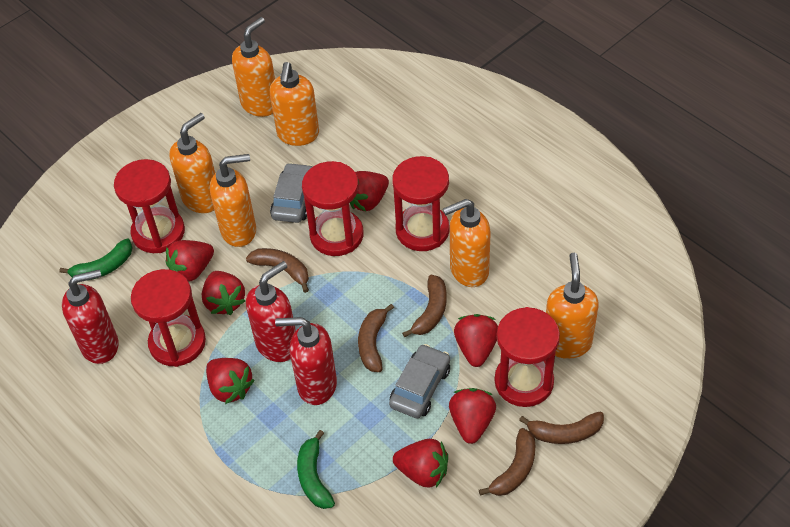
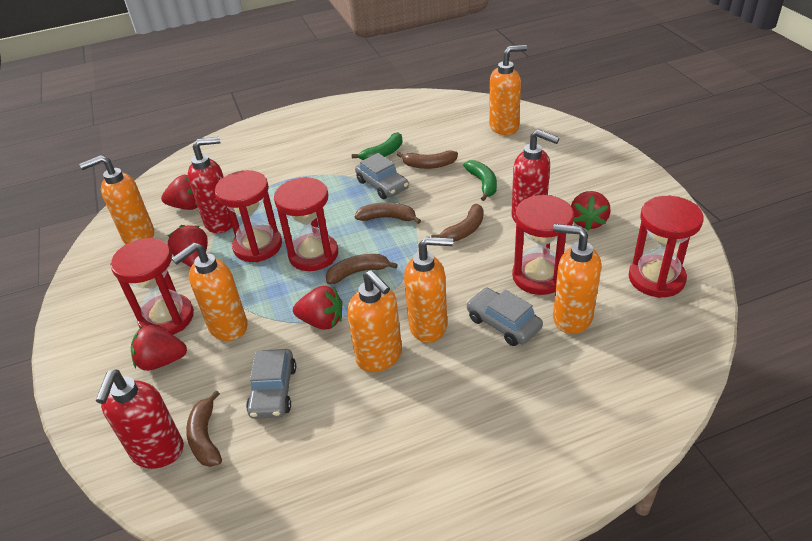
grey car: 2 -> 3
red strawberry: 7 -> 5

